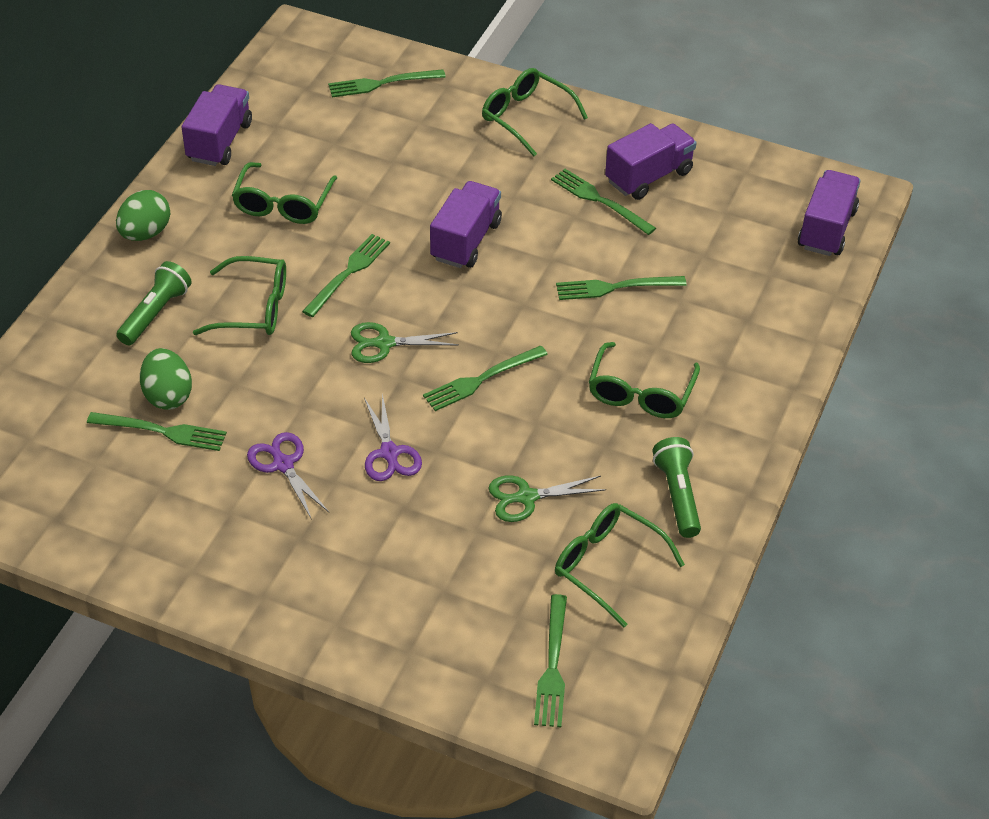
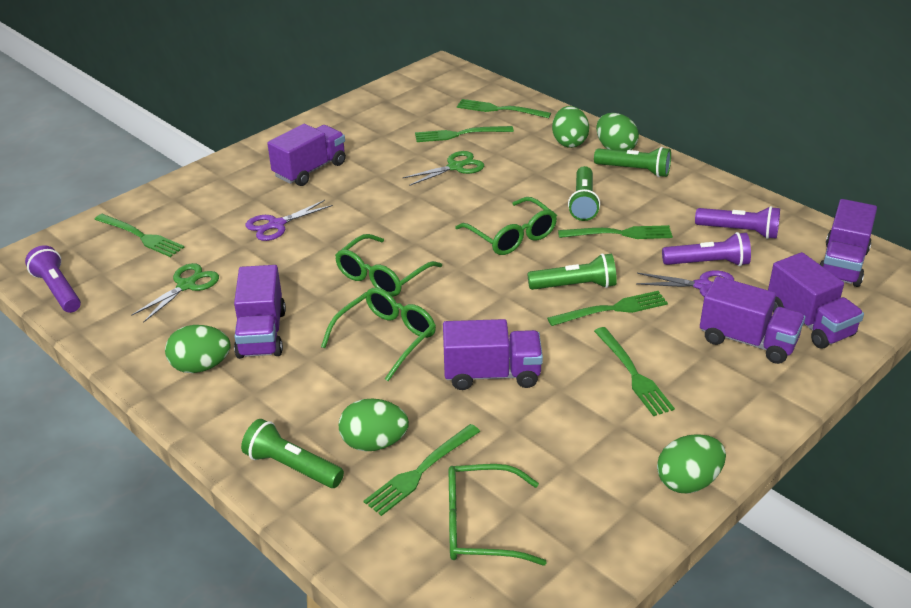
green egg: 2 -> 5
green flashlight: 2 -> 4
green glasses: 5 -> 4
purple flashlight: 0 -> 3
purple truck: 4 -> 6

